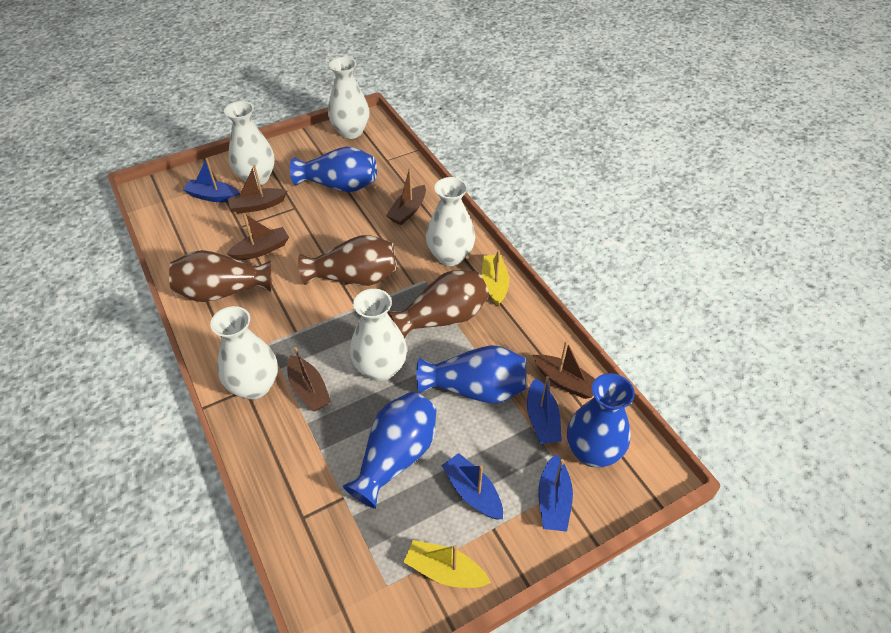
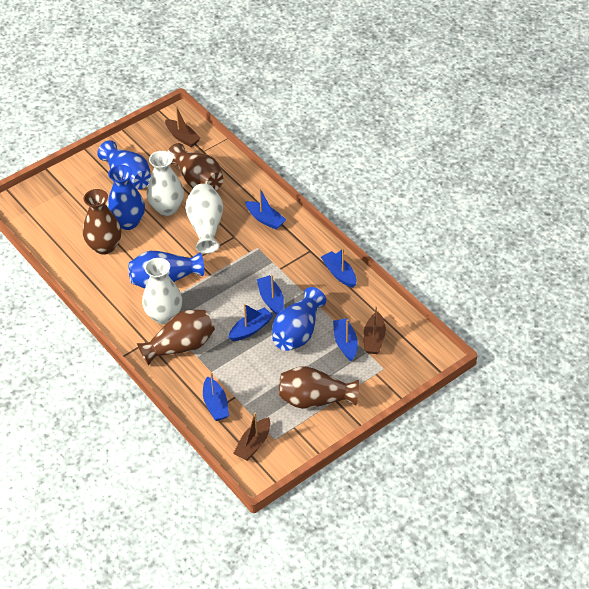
blue boat: 4 -> 6
brown boat: 5 -> 3
brown vase: 3 -> 4
white vase: 5 -> 3
yellow boat: 2 -> 0

